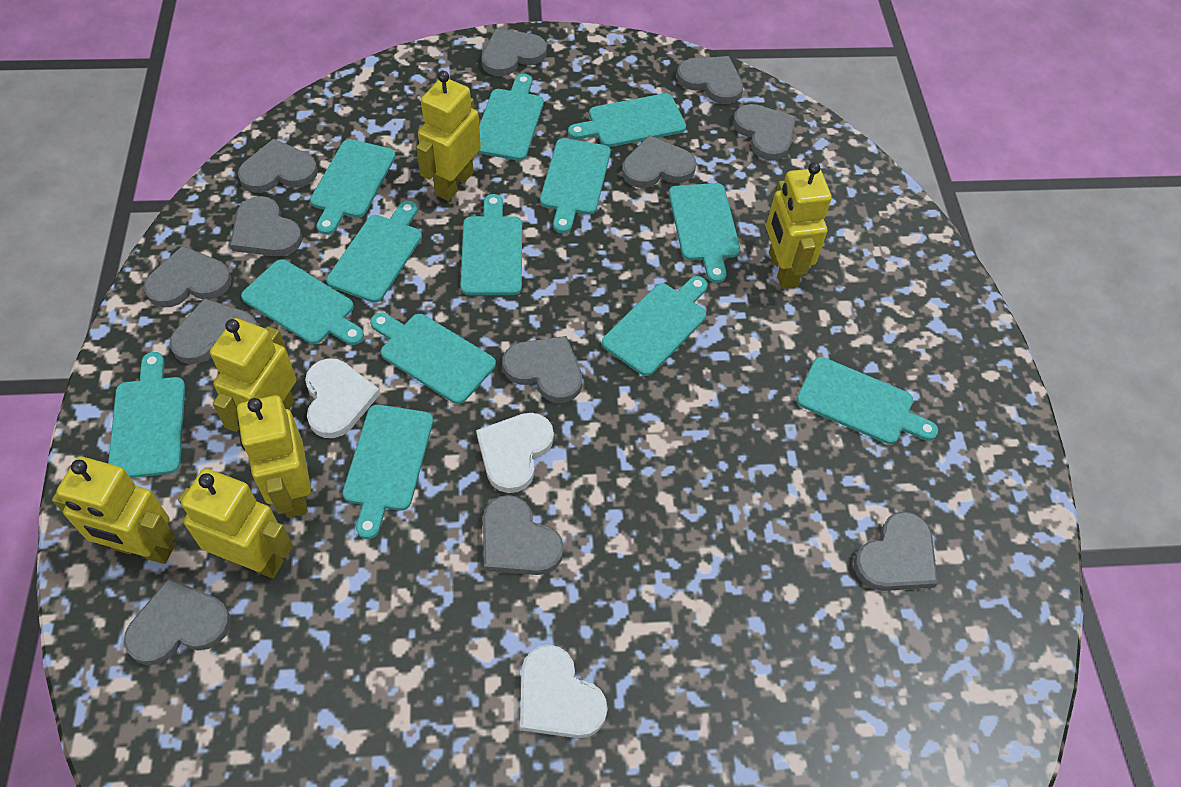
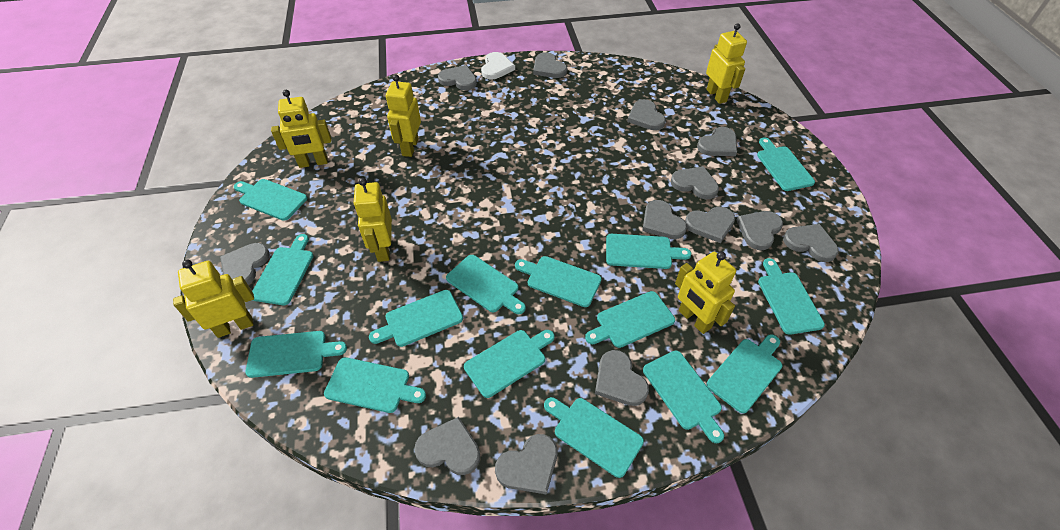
grey heart: 12 -> 13
turquoise cutting board: 13 -> 15
white heart: 3 -> 1

